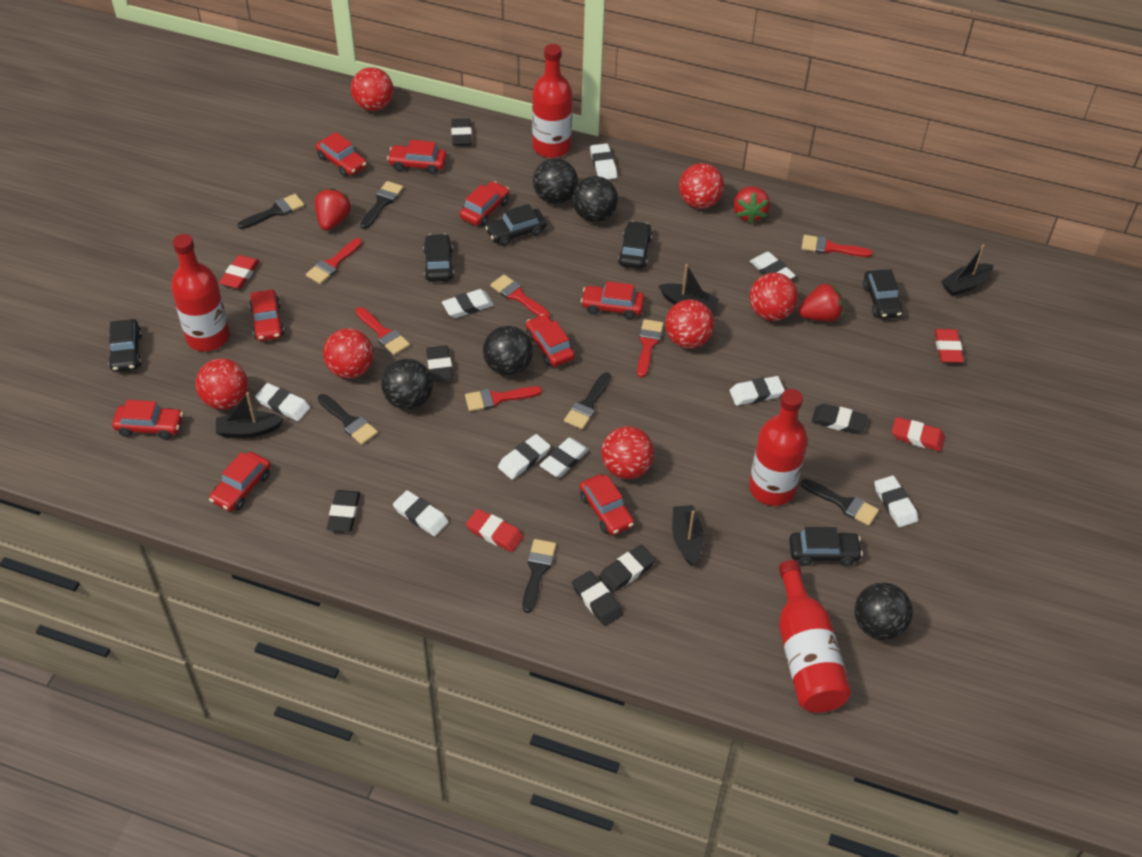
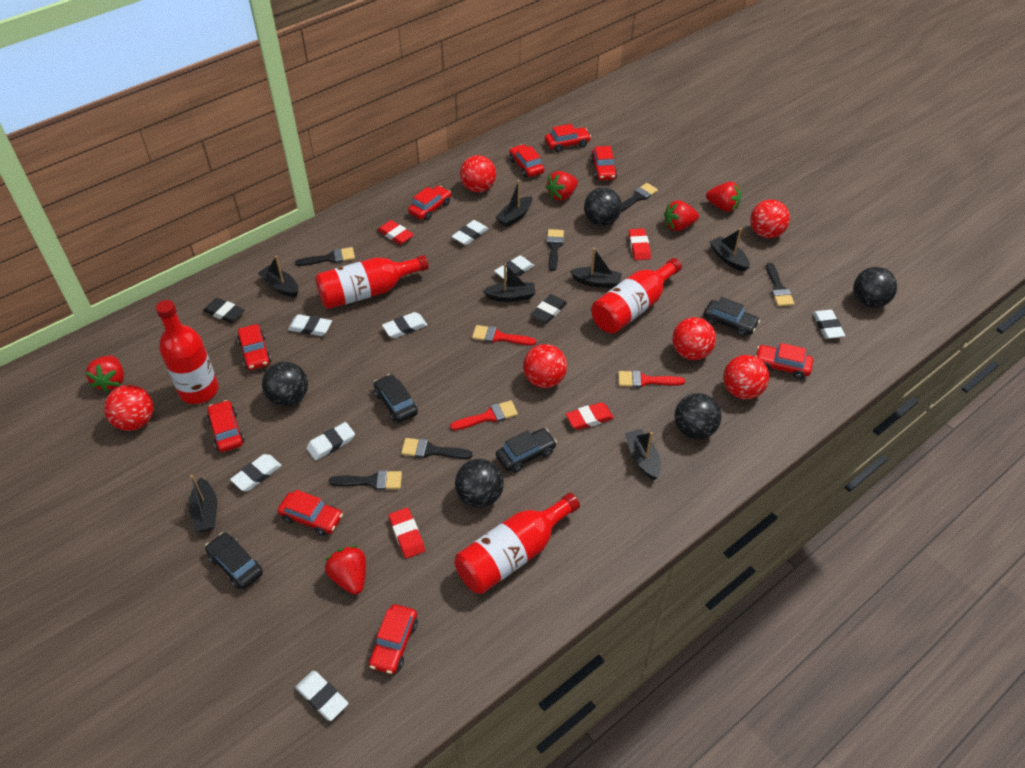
black boat: 4 -> 7
black car: 6 -> 4
black eraser: 6 -> 2
red ball: 7 -> 6
red brush: 6 -> 3
red strawberry: 3 -> 5
white eraser: 9 -> 8

